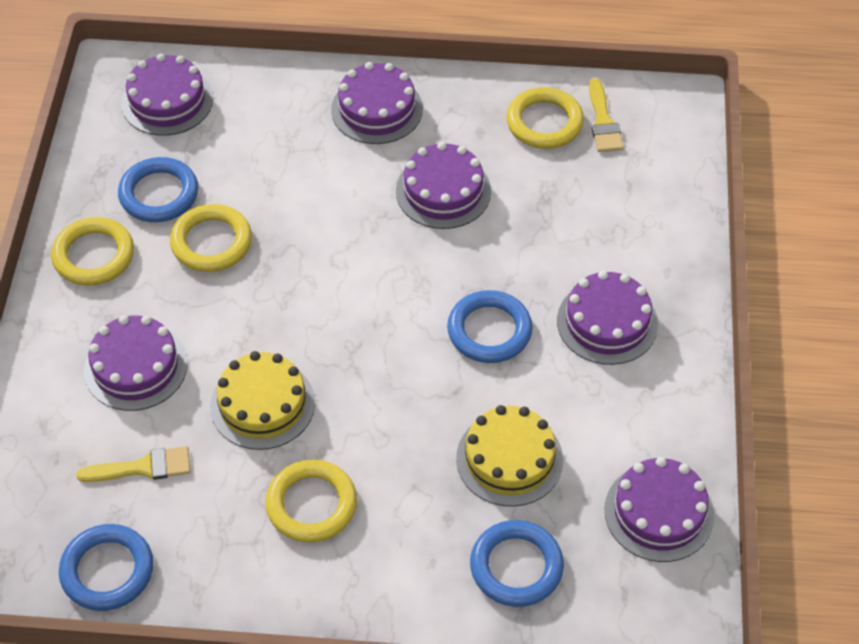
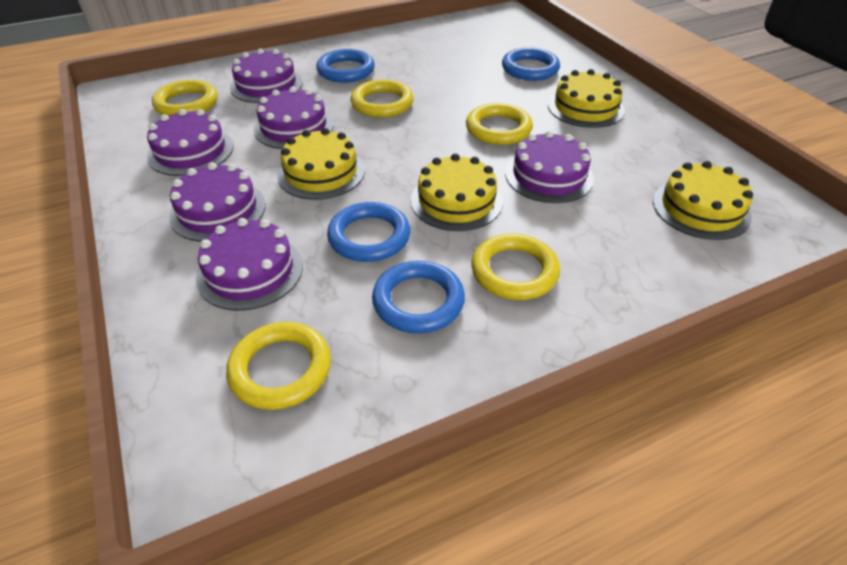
yellow brush: 2 -> 0
yellow cake: 2 -> 4
yellow ring: 4 -> 5

